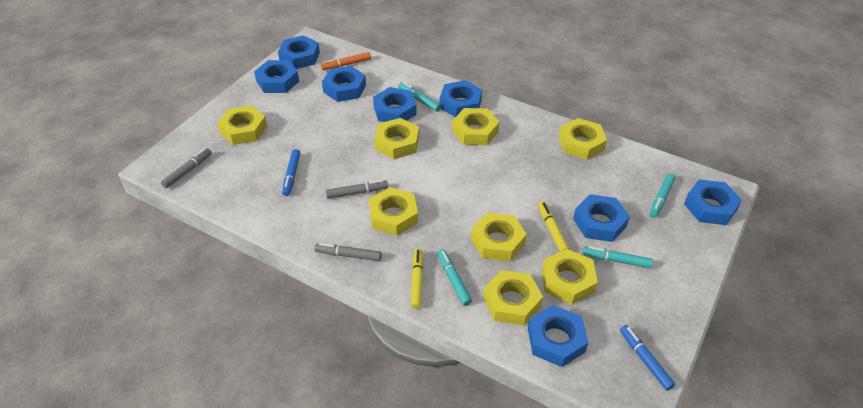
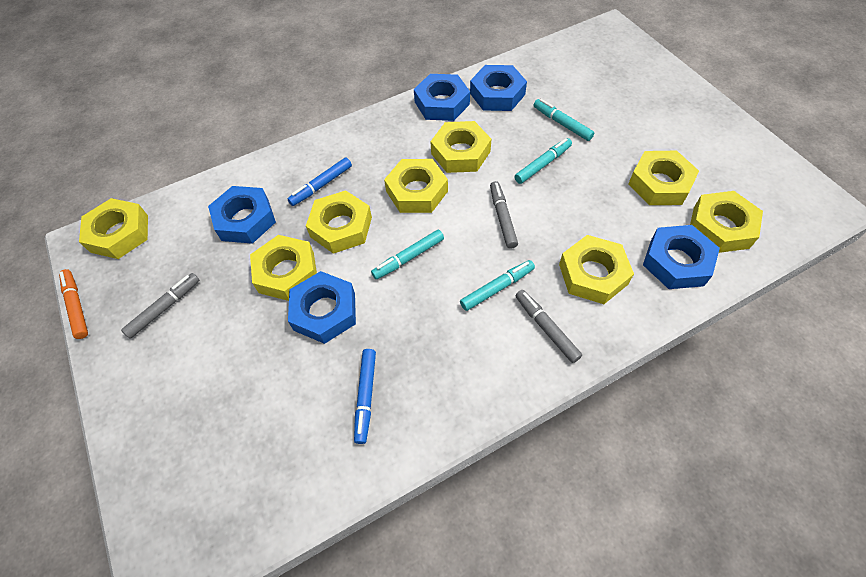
blue nut: 8 -> 5
yellow marker: 2 -> 0

